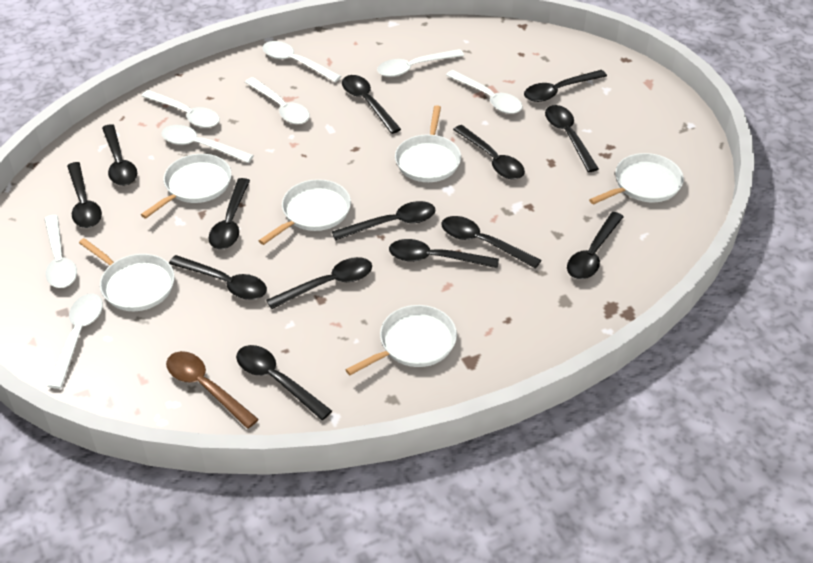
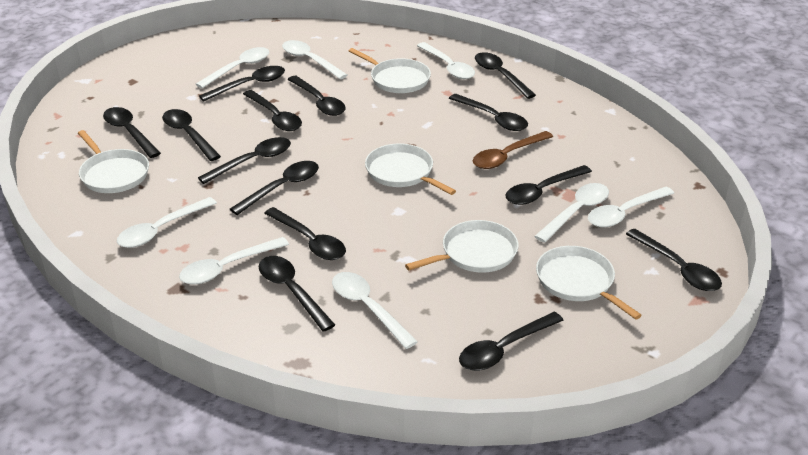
white pan: 6 -> 5

